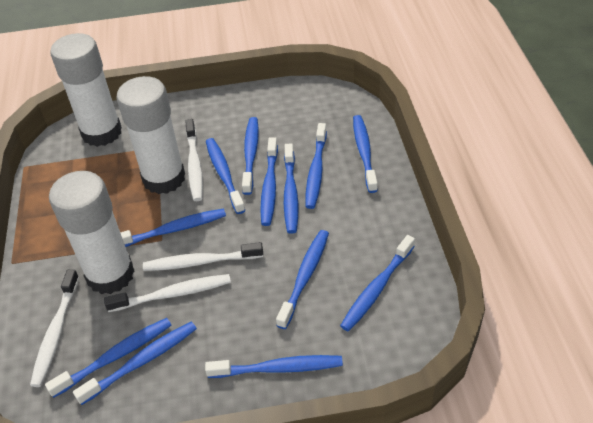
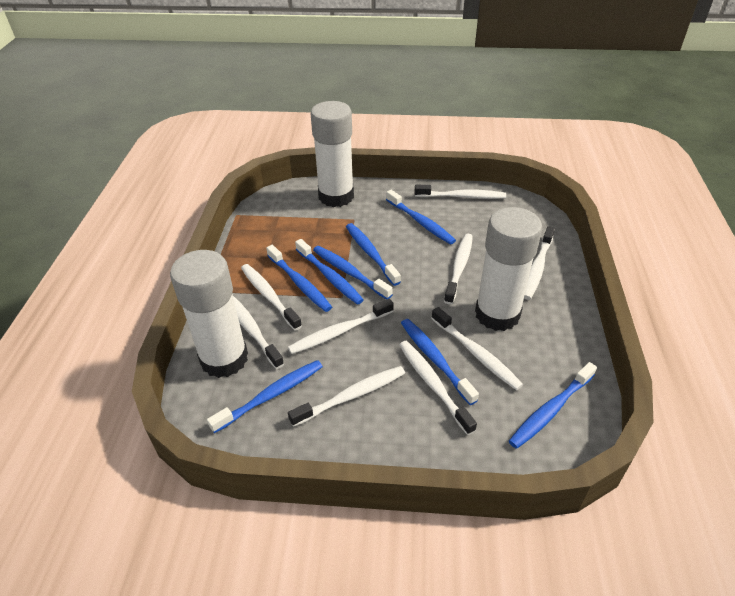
blue toothbrush: 12 -> 8
white toothbrush: 4 -> 9

